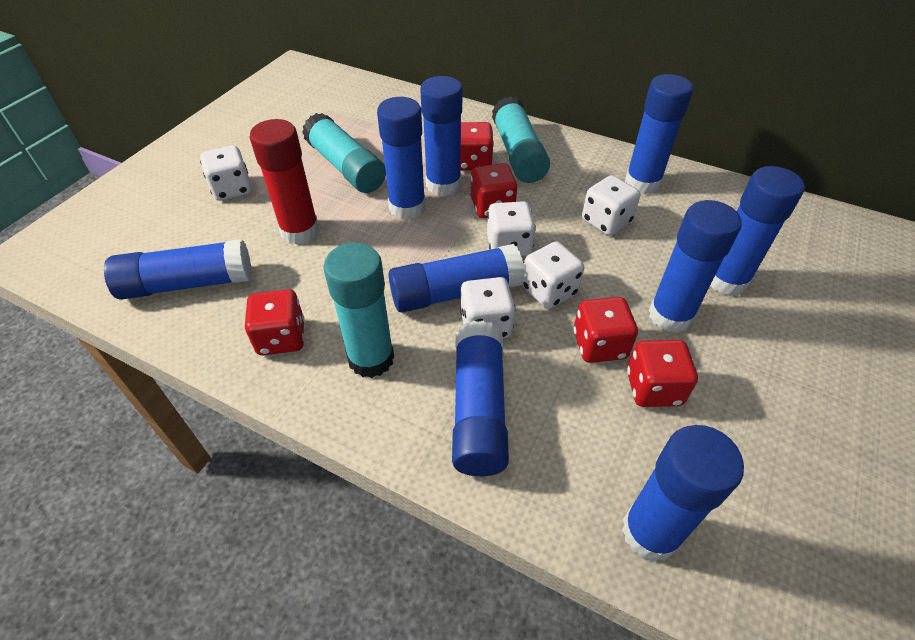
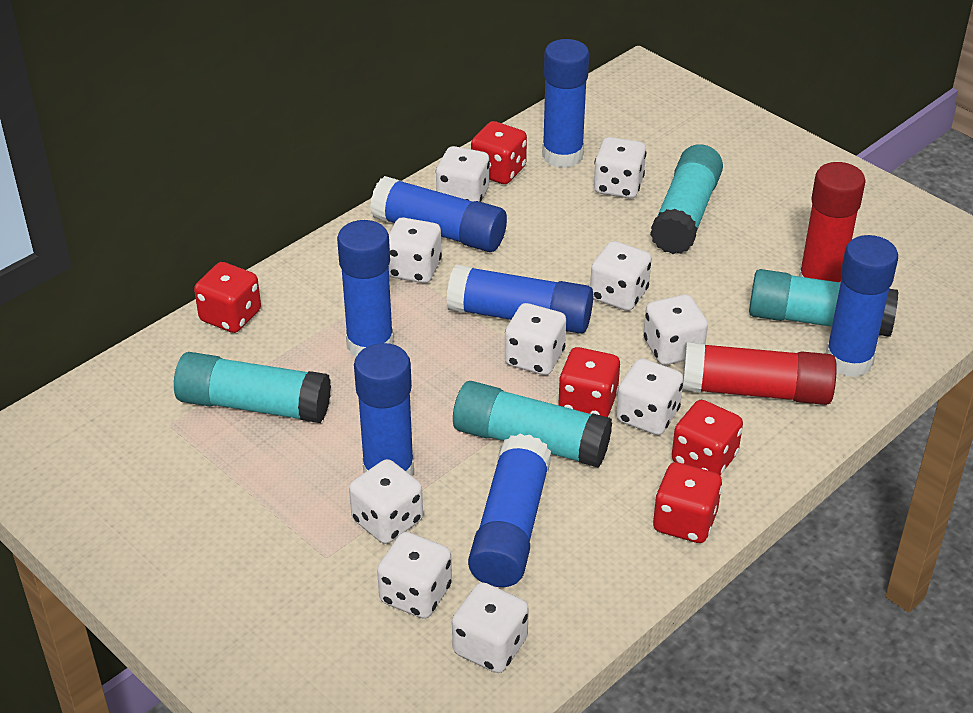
blue glue stick: 9 -> 7
red glue stick: 1 -> 2
turquoise glue stick: 3 -> 4
white dice: 5 -> 10

